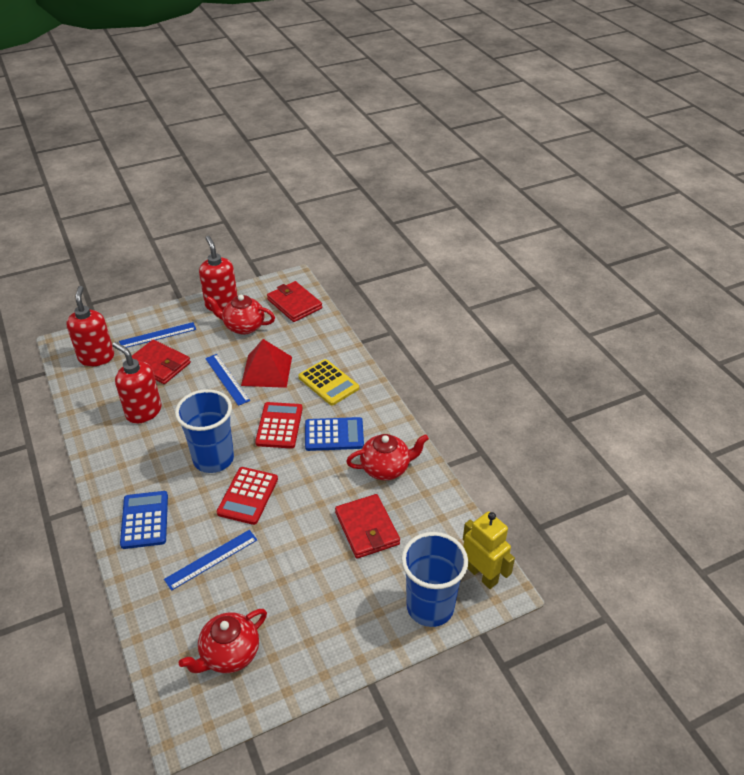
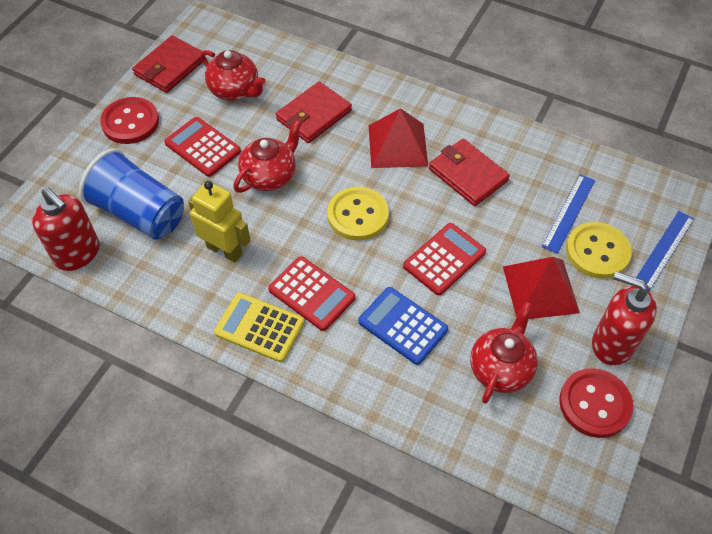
blue calculator: 2 -> 1
blue cup: 2 -> 1
blue ruler: 3 -> 2
red button: 0 -> 2
red calculator: 2 -> 3
red pyramid: 1 -> 2
red soap dispenser: 3 -> 2
yellow button: 0 -> 2

